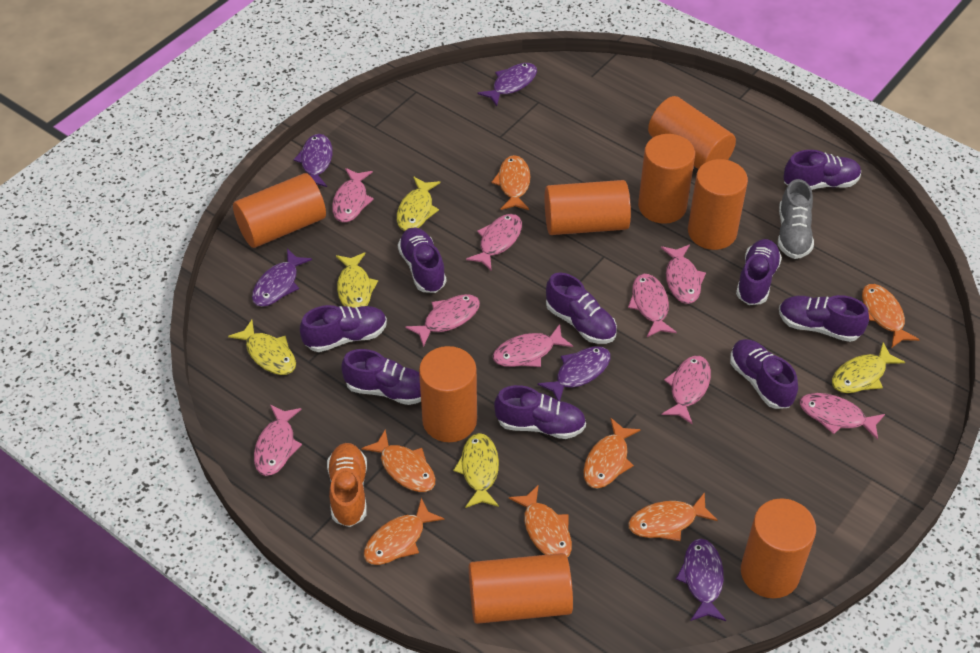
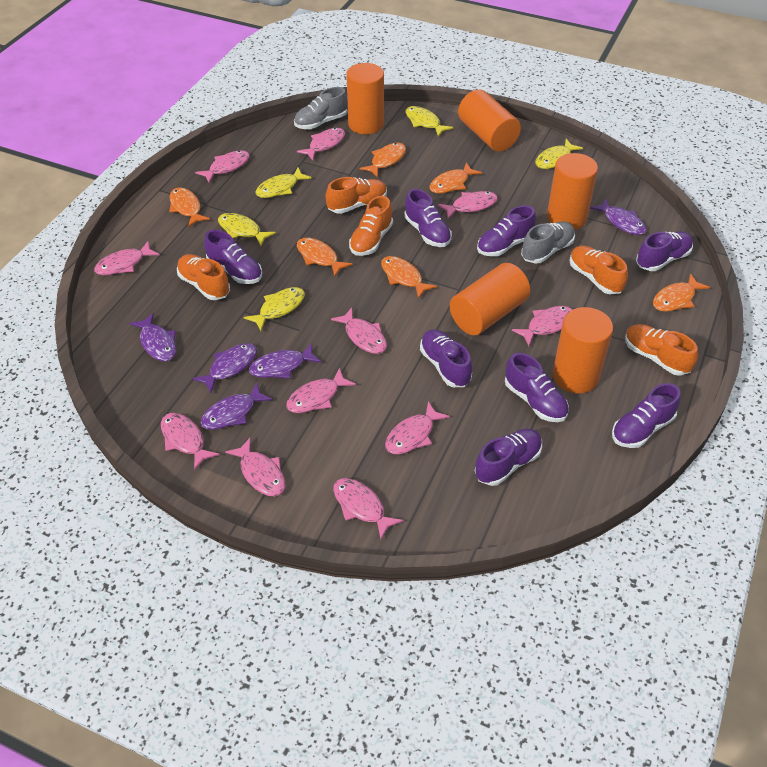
grey shoe: 1 -> 2
orange cylinder: 8 -> 5
orange fish: 7 -> 6
orange shoe: 1 -> 5
pink fish: 9 -> 11
purple shoe: 9 -> 8

